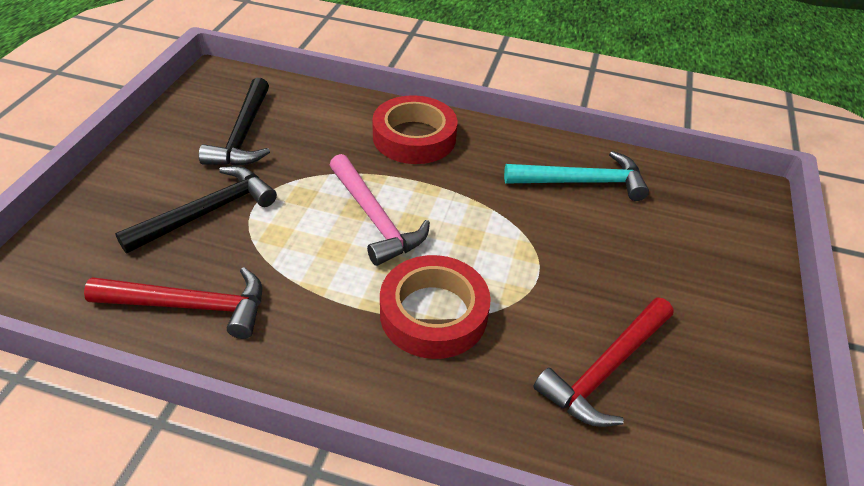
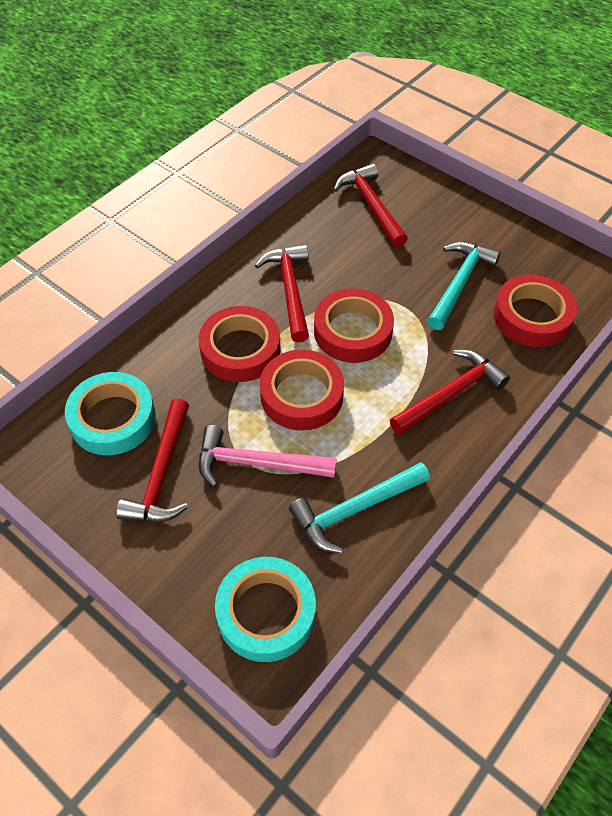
black hammer: 2 -> 0
red hammer: 2 -> 4
red tape: 2 -> 4
turquoise hammer: 1 -> 2
turquoise tape: 0 -> 2

